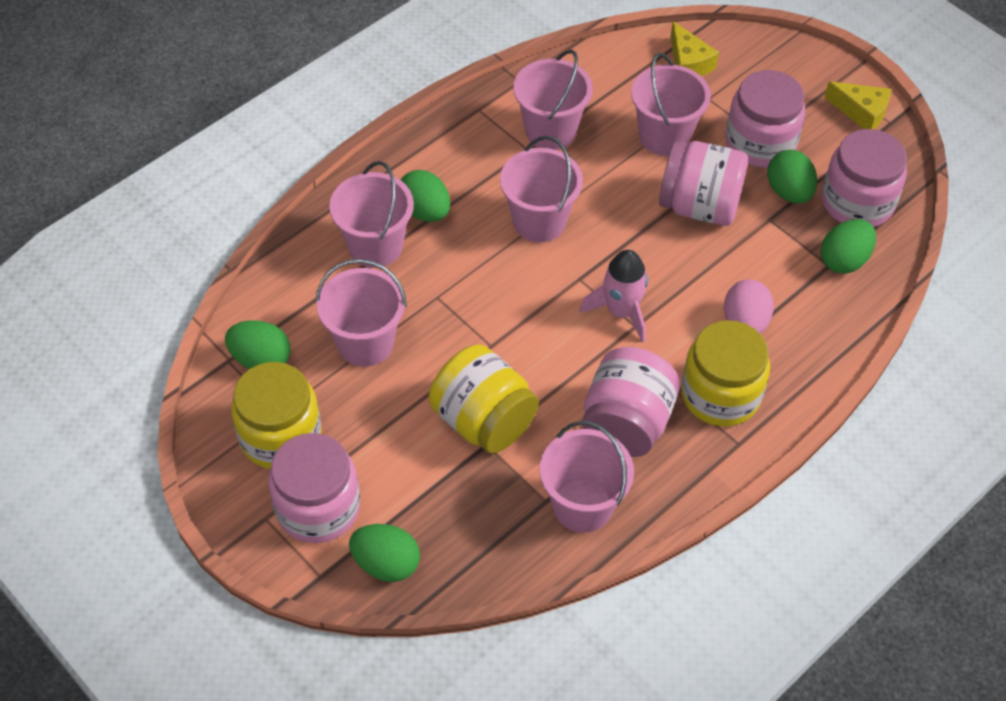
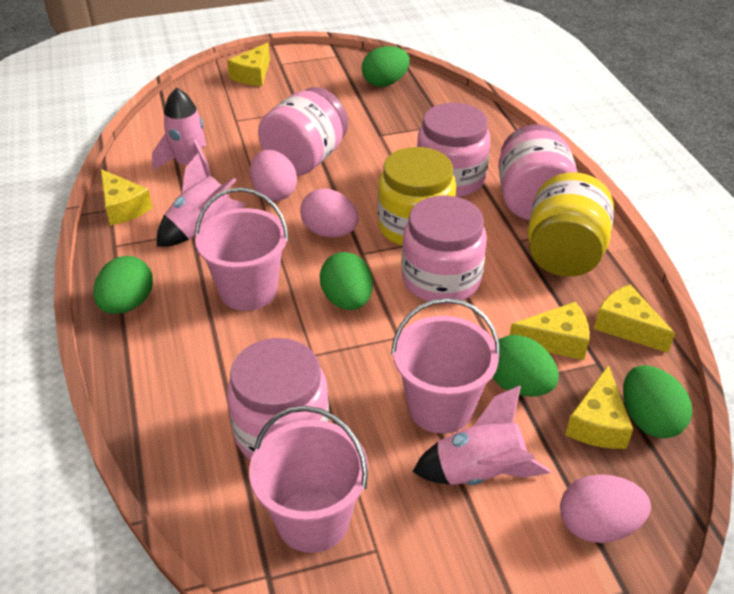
pink bucket: 6 -> 3
pink egg: 1 -> 3
pink rocket: 1 -> 3
yellow cheese: 2 -> 5
yellow jar: 3 -> 2

